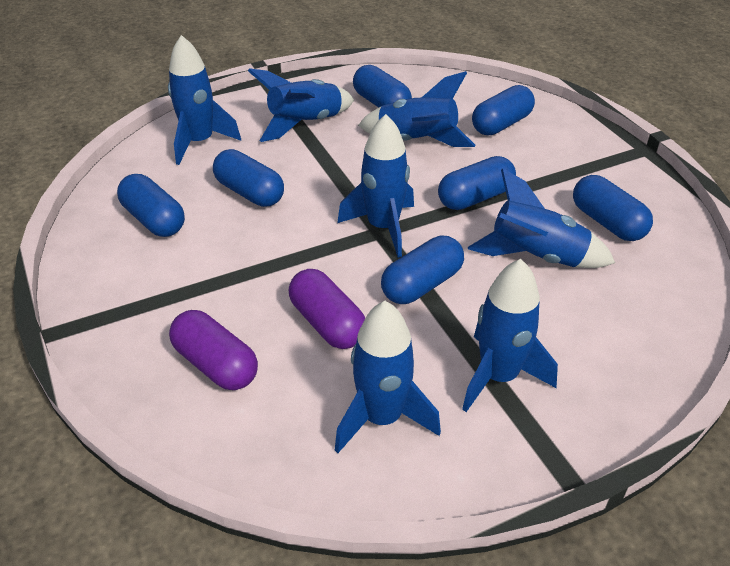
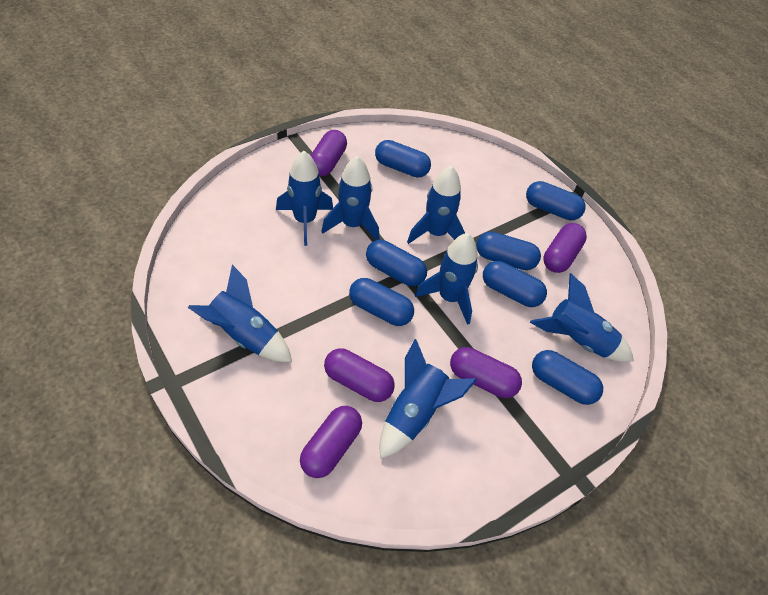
purple capsule: 2 -> 5

